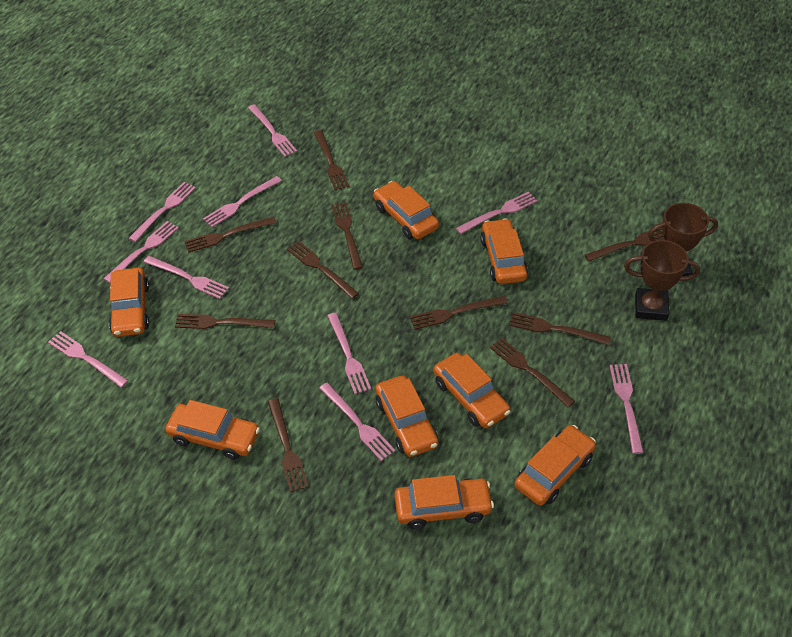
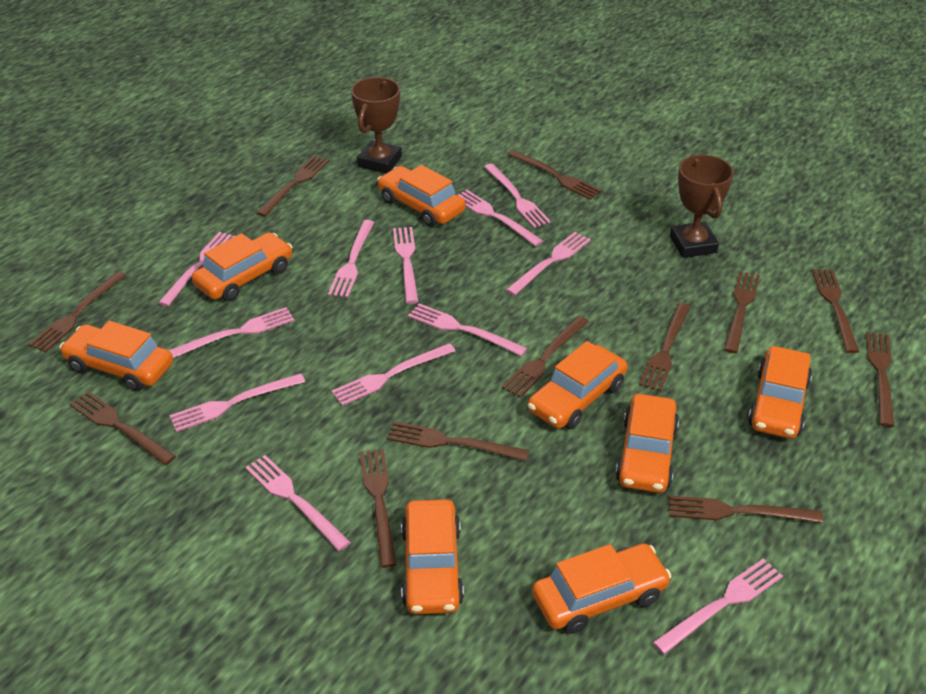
brown fork: 10 -> 12
pink fork: 10 -> 12

